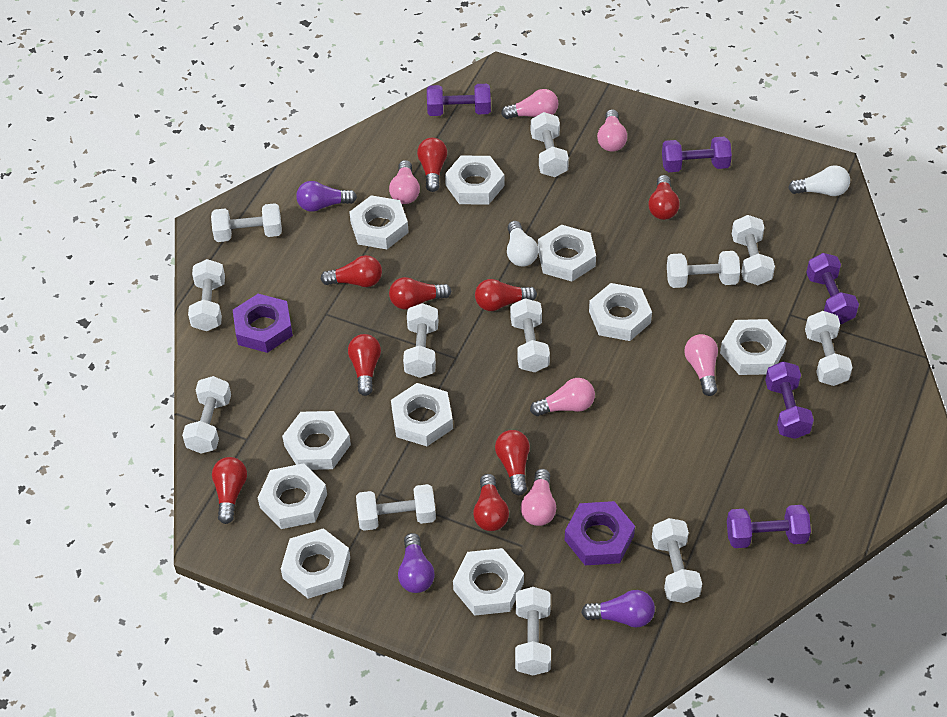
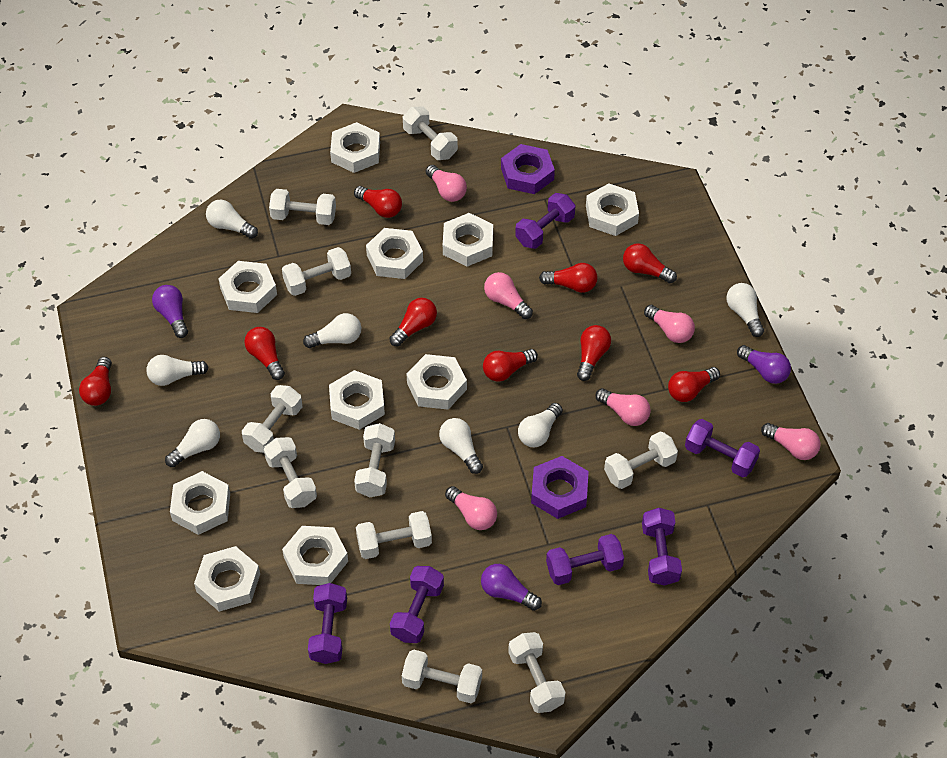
purple dumbbell: 5 -> 6
white dumbbell: 12 -> 10
white light bulb: 2 -> 7

